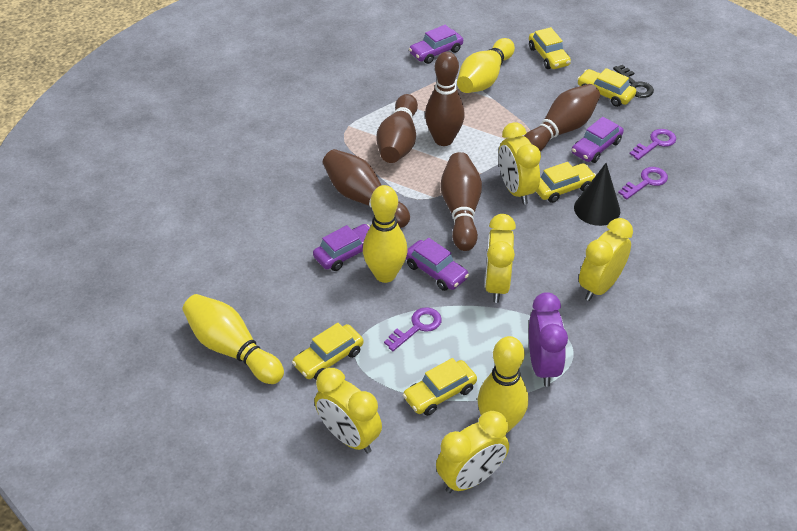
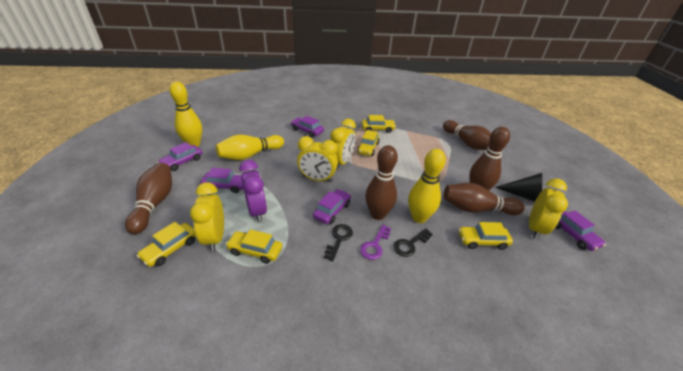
black key: 1 -> 2
purple car: 4 -> 5
purple key: 3 -> 1
yellow bowling pin: 4 -> 3
yellow clock: 5 -> 4

